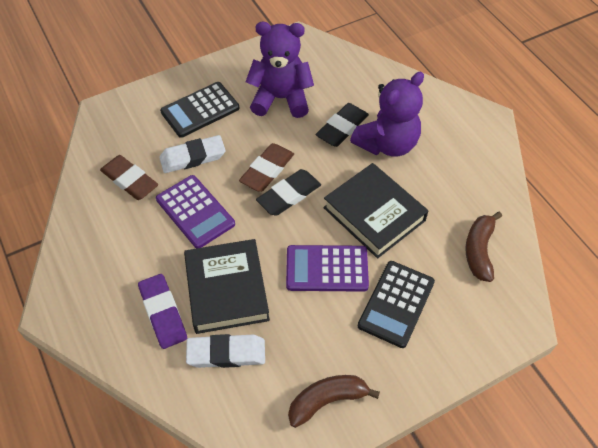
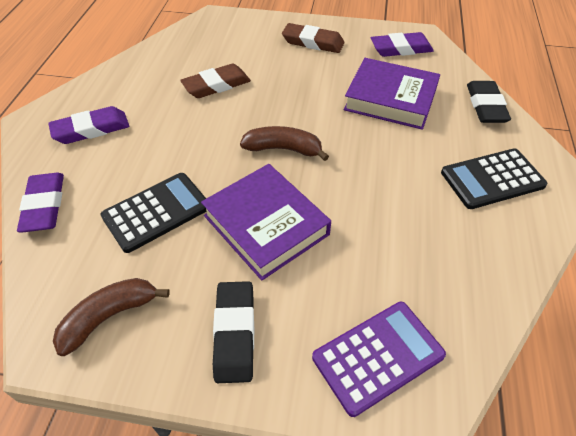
black book: 2 -> 0
purple book: 0 -> 2
purple calculator: 2 -> 1
purple eraser: 1 -> 3
purple teddy bear: 2 -> 0
white eraser: 2 -> 0

